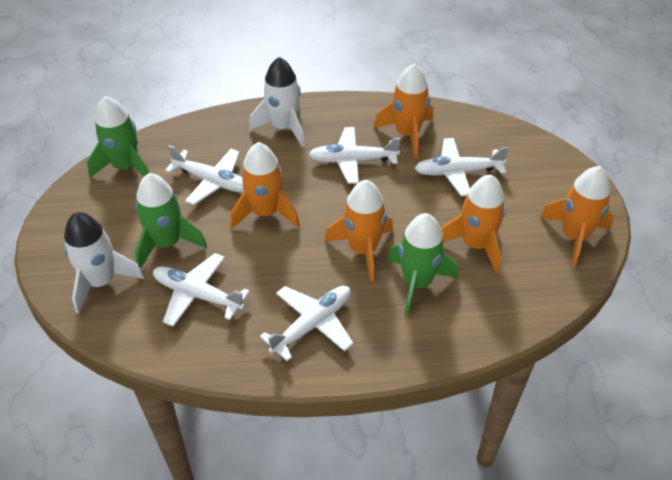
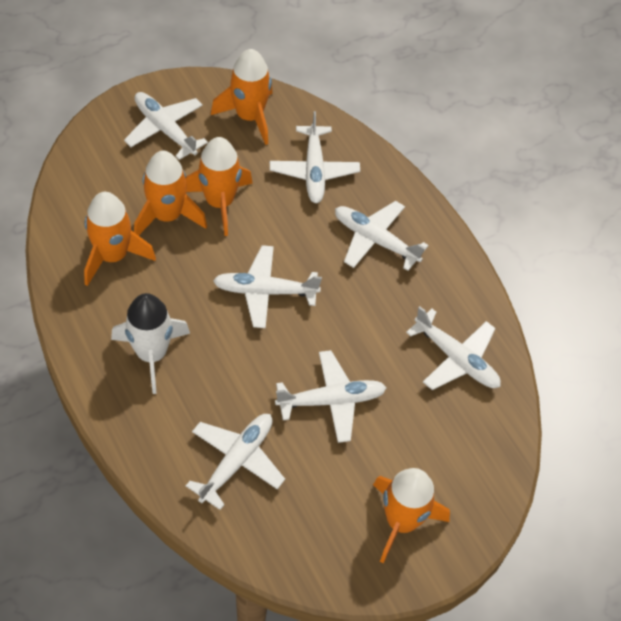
green rocket: 3 -> 0
white plane: 5 -> 7
white rocket: 2 -> 1

